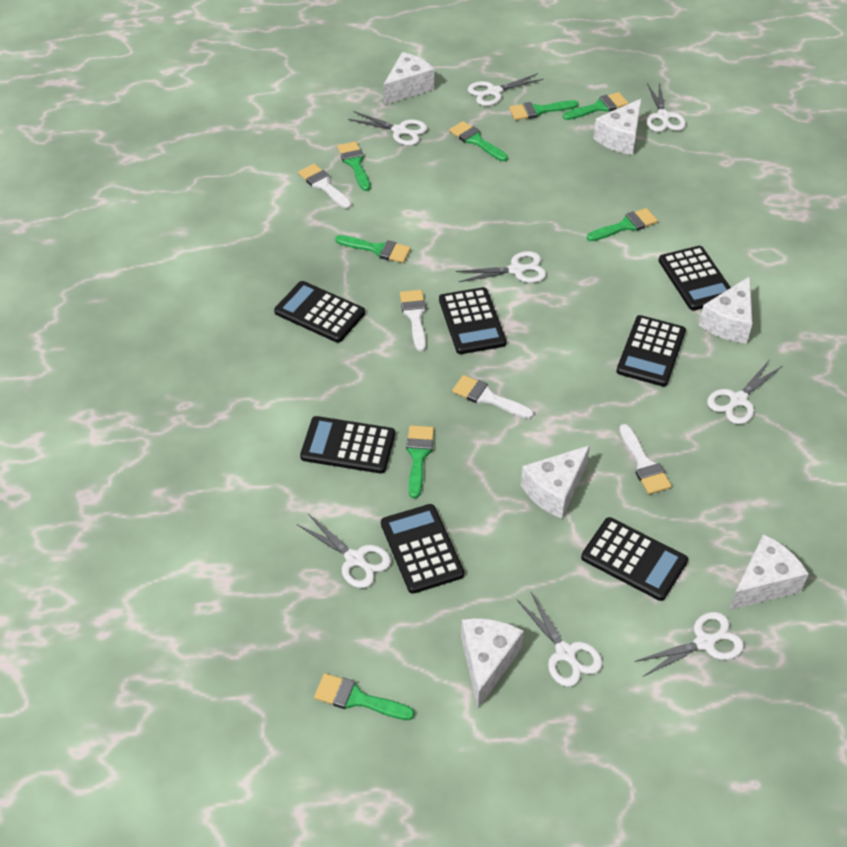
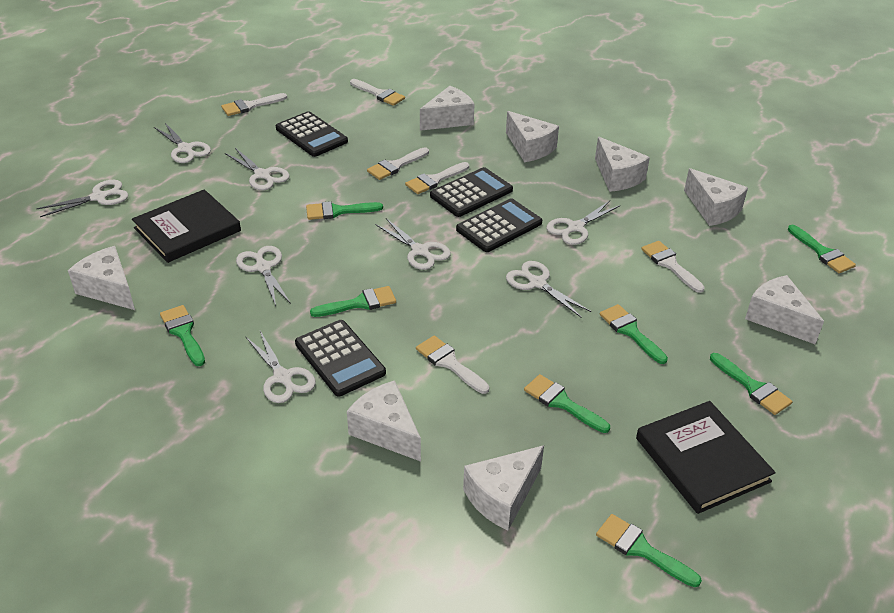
black book: 0 -> 2
black calculator: 7 -> 4
white brush: 4 -> 6
white cheese: 6 -> 8

